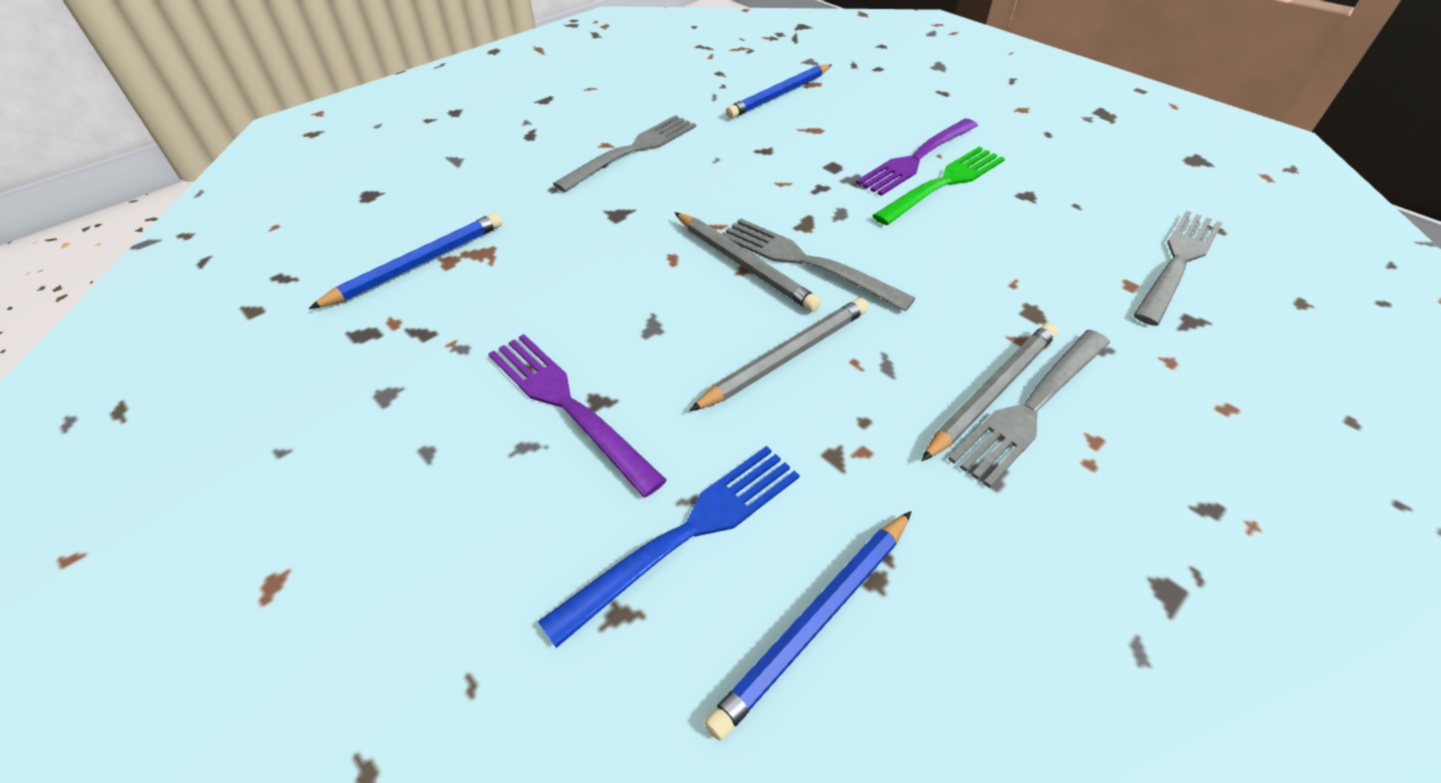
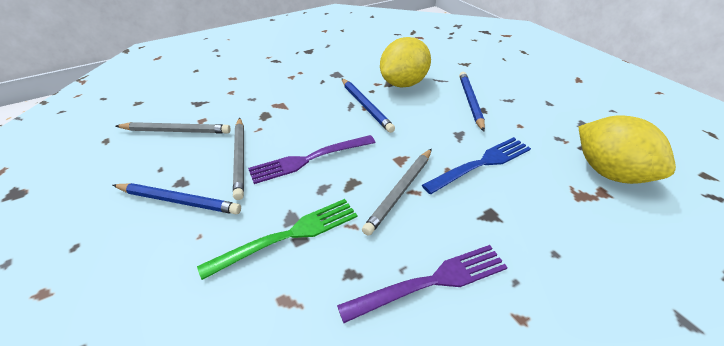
grey fork: 4 -> 0
yellow lemon: 0 -> 2

